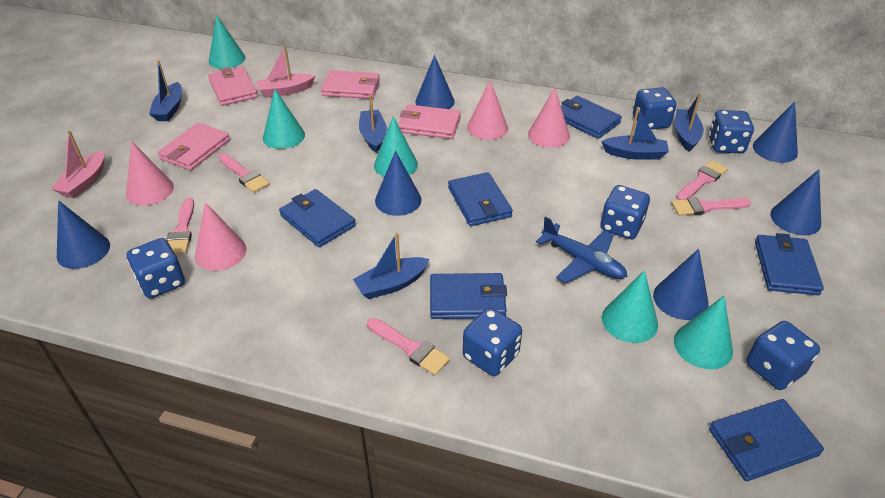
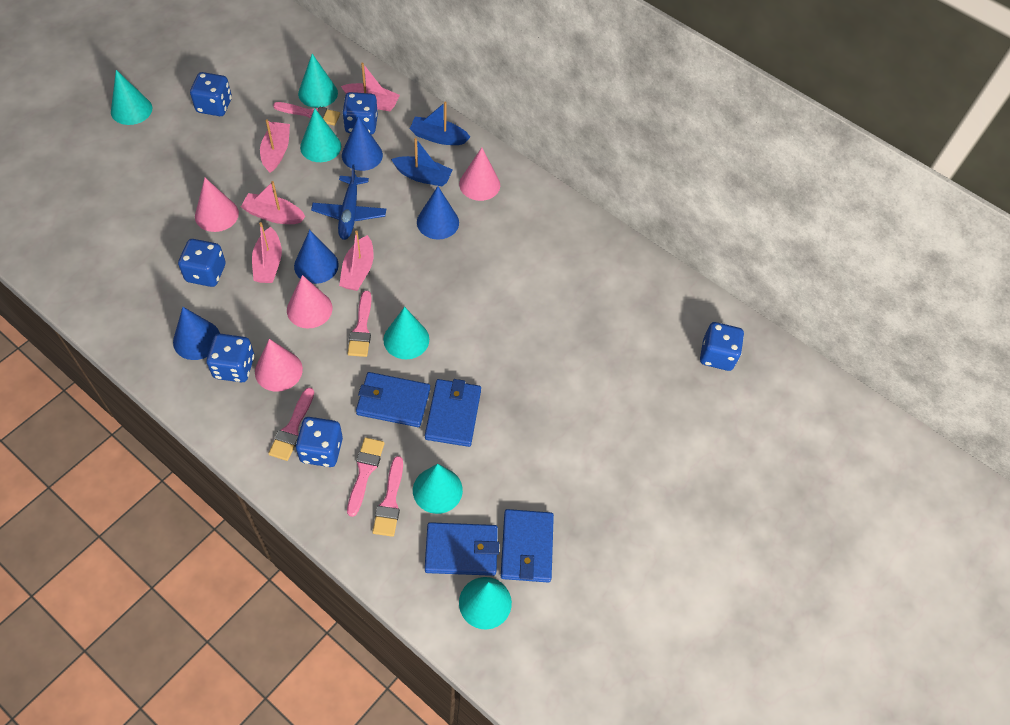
blue boat: 5 -> 2
blue cone: 6 -> 4
blue wallet: 6 -> 4
pink boat: 2 -> 5
pink wallet: 4 -> 0
turquoise cone: 5 -> 6

